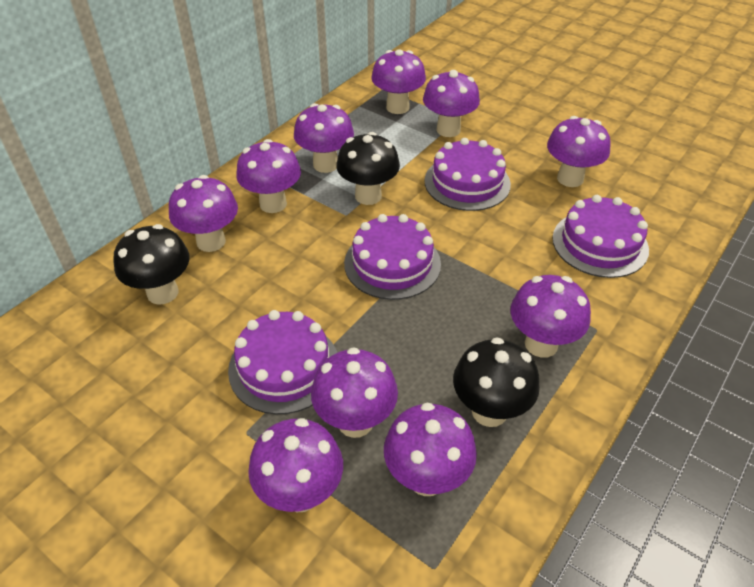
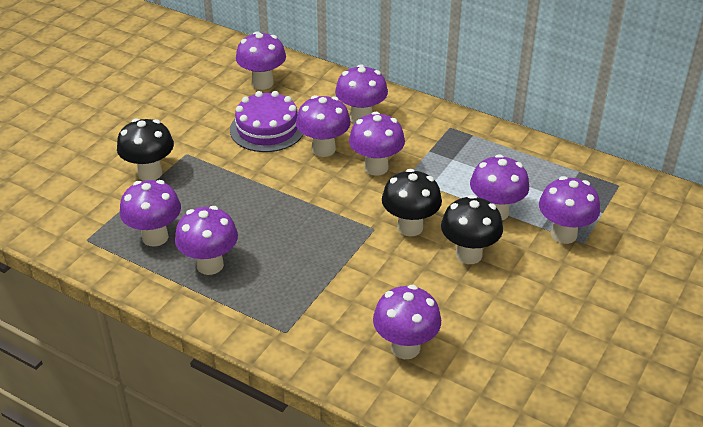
purple cake: 4 -> 1
purple mushroom: 10 -> 9

